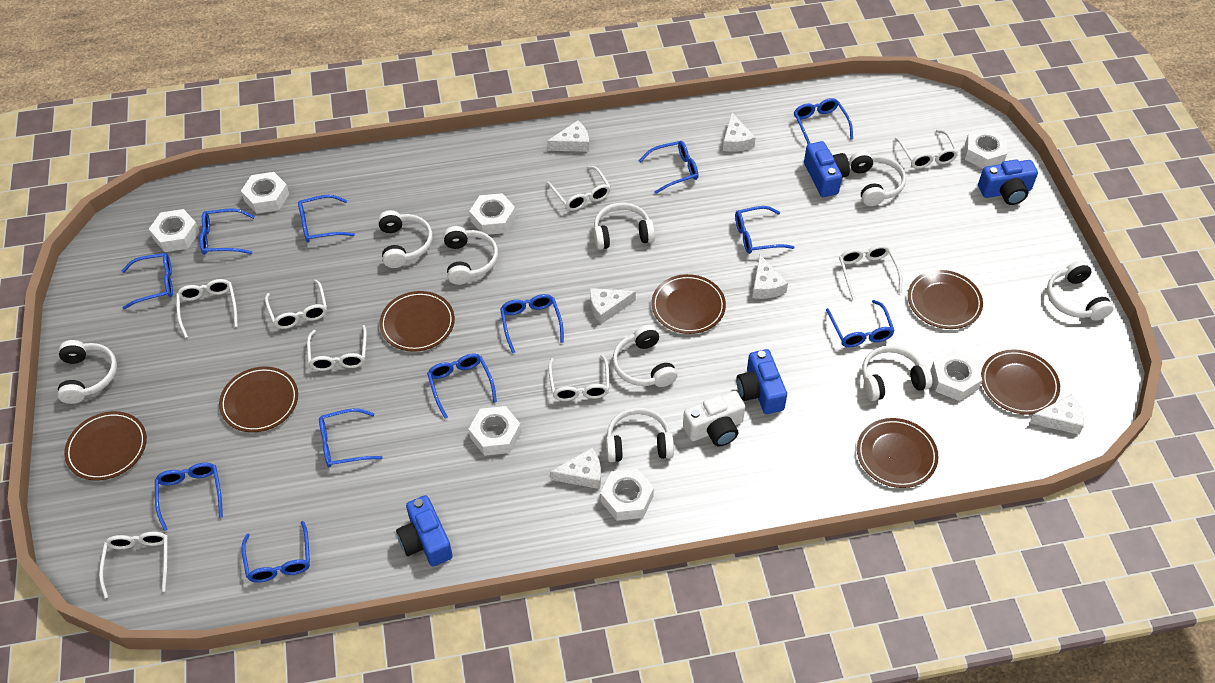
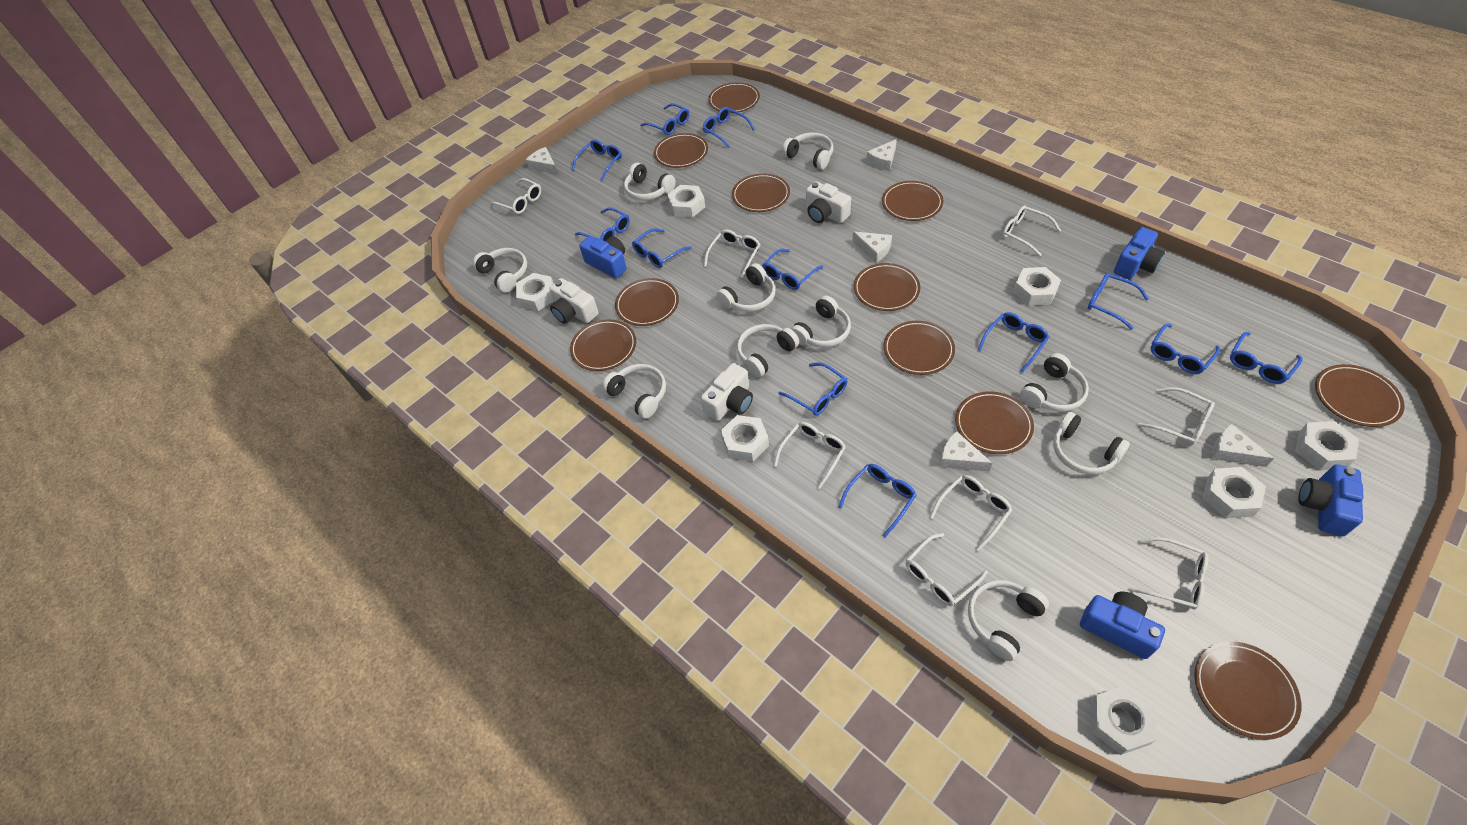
brown plate: 7 -> 11
white camera: 1 -> 3
white cheese: 6 -> 5
white headphones: 9 -> 10

